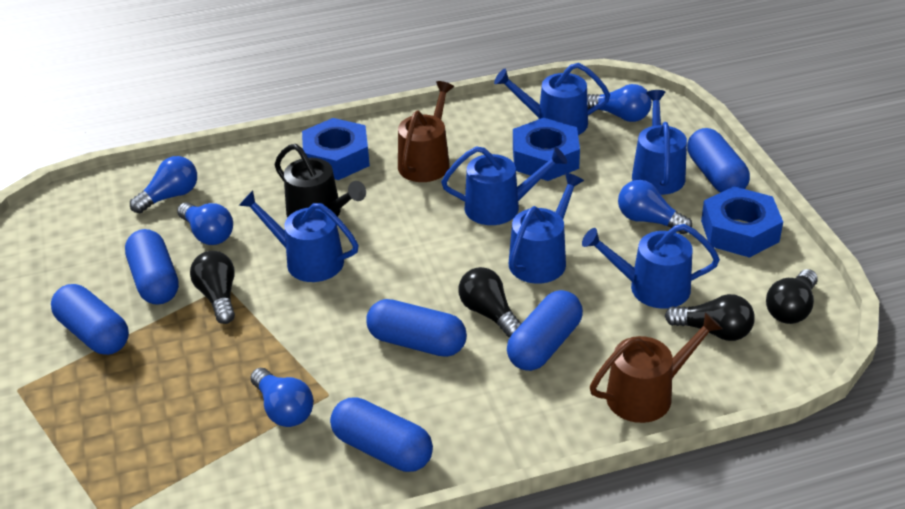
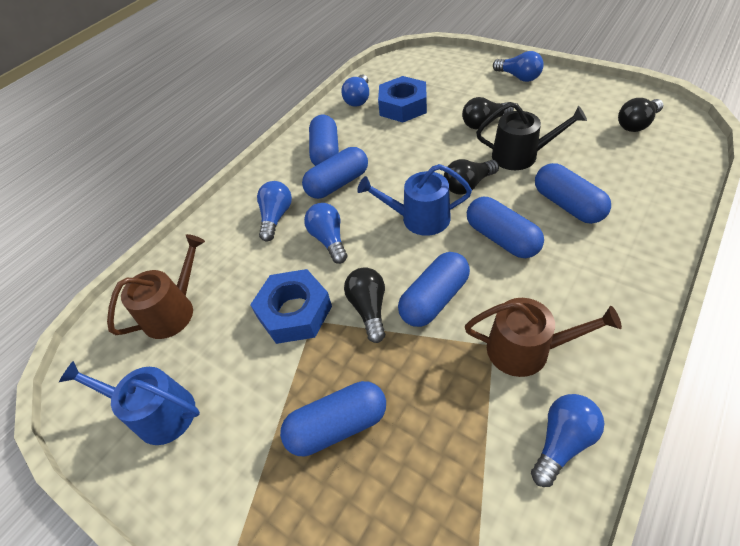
blue nut: 3 -> 2
blue watering can: 6 -> 2

